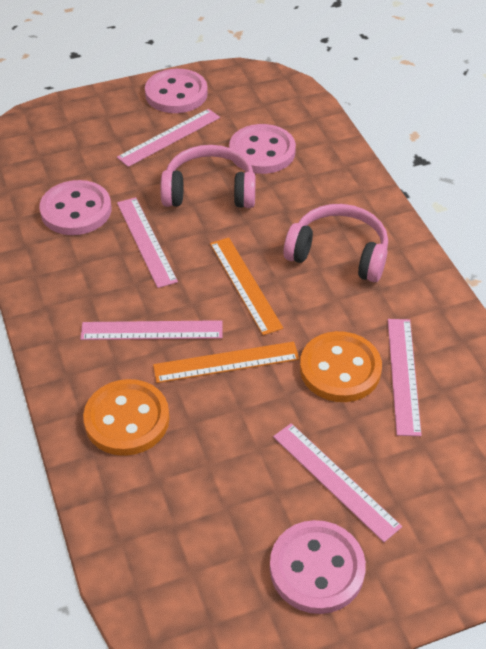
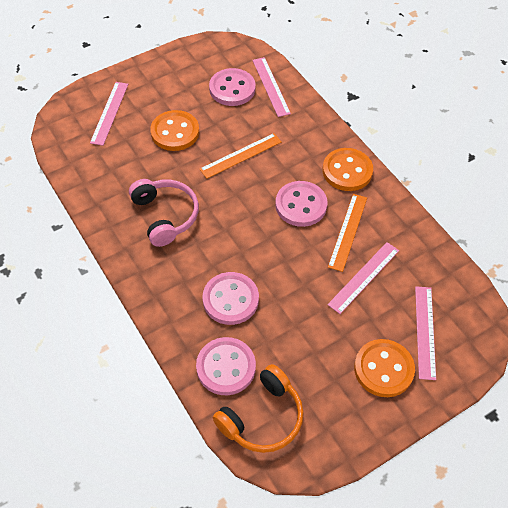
orange button: 2 -> 3
orange headphones: 0 -> 1
pink headphones: 2 -> 1
pink ruler: 5 -> 4

